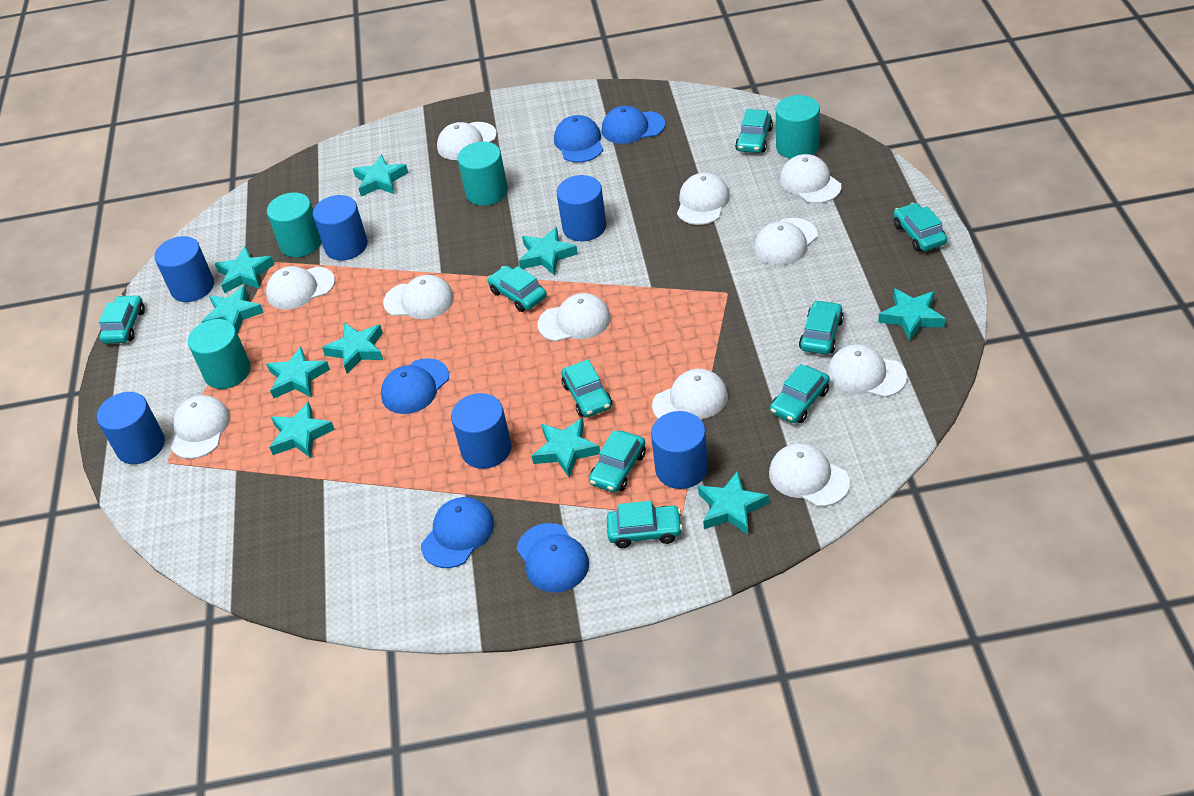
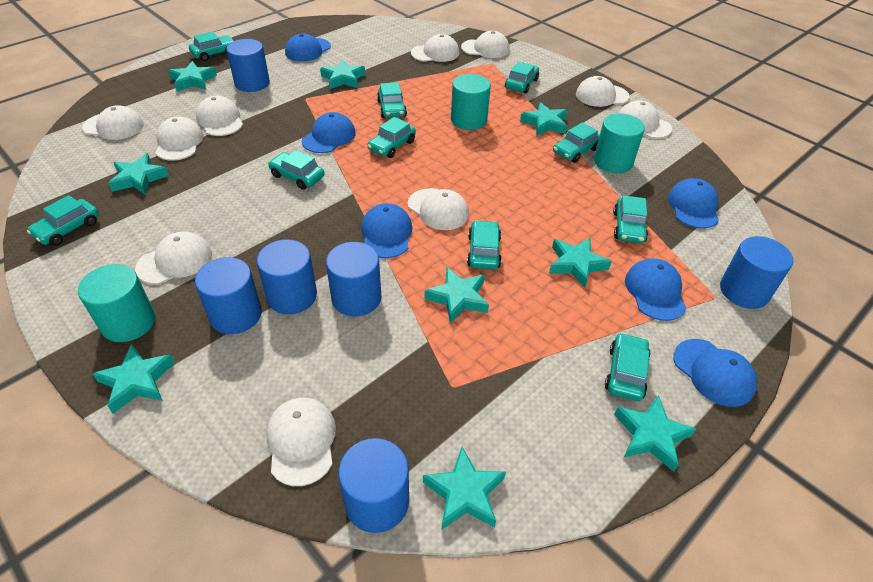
blue cap: 5 -> 6
turquoise car: 9 -> 10
turquoise cylinder: 4 -> 3
turquoise star: 10 -> 9
white cap: 11 -> 10

